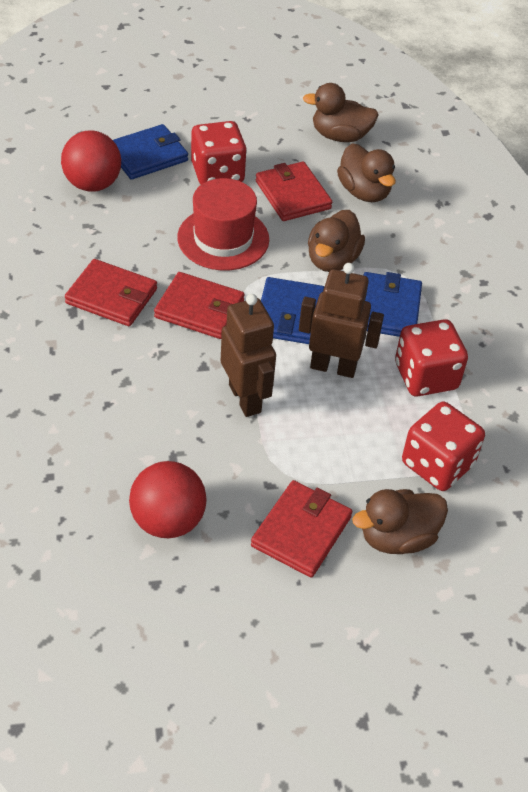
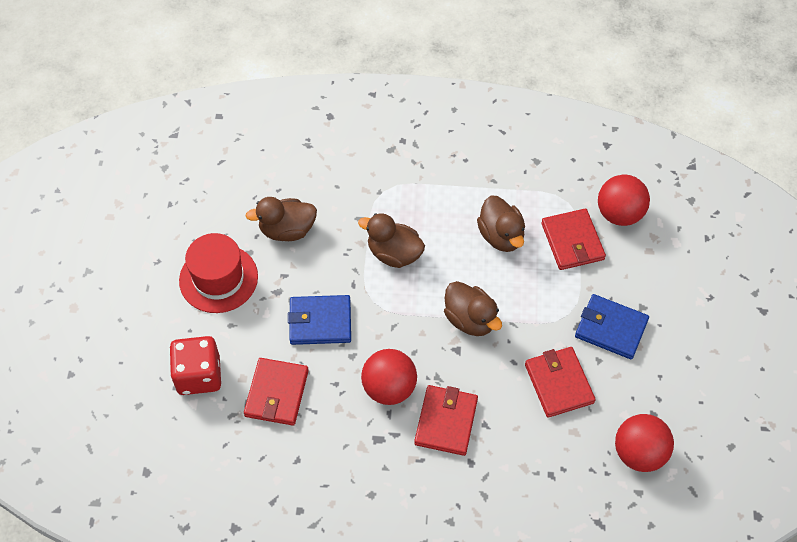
blue wallet: 3 -> 2
brown robot: 2 -> 0
red ball: 2 -> 3
red dice: 3 -> 1

